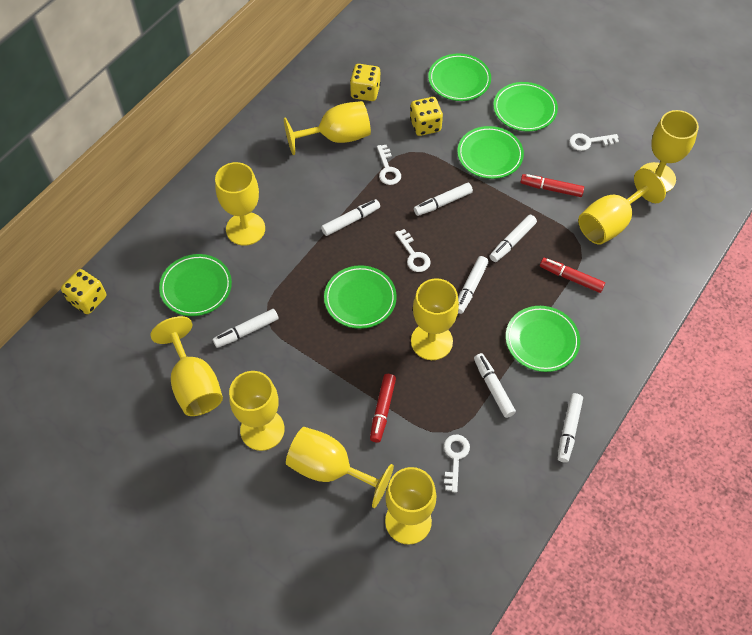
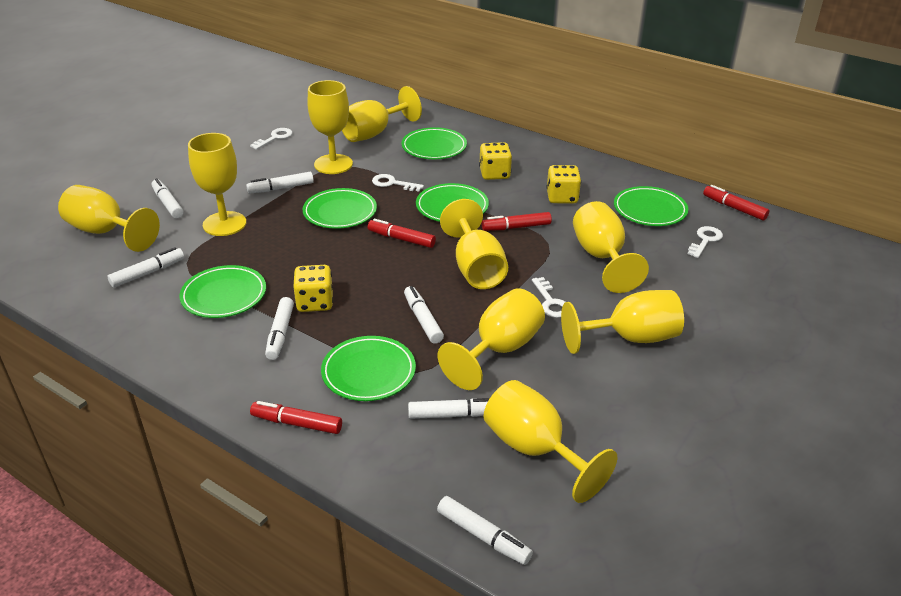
red marker: 3 -> 4

